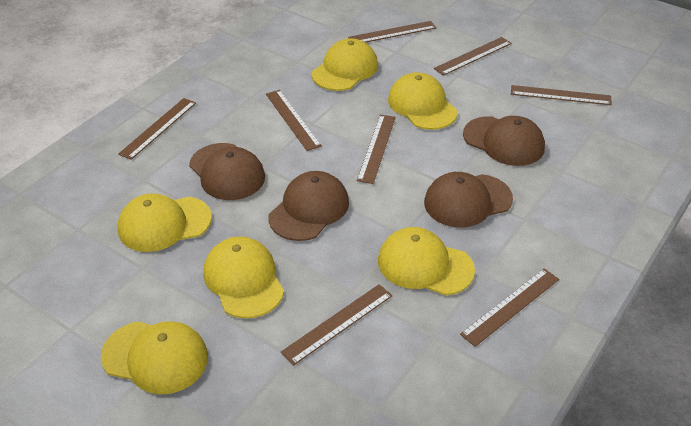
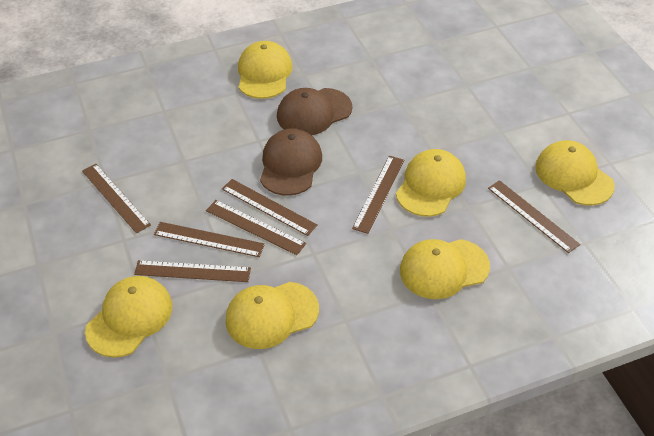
brown cap: 4 -> 2
brown ruler: 8 -> 7

